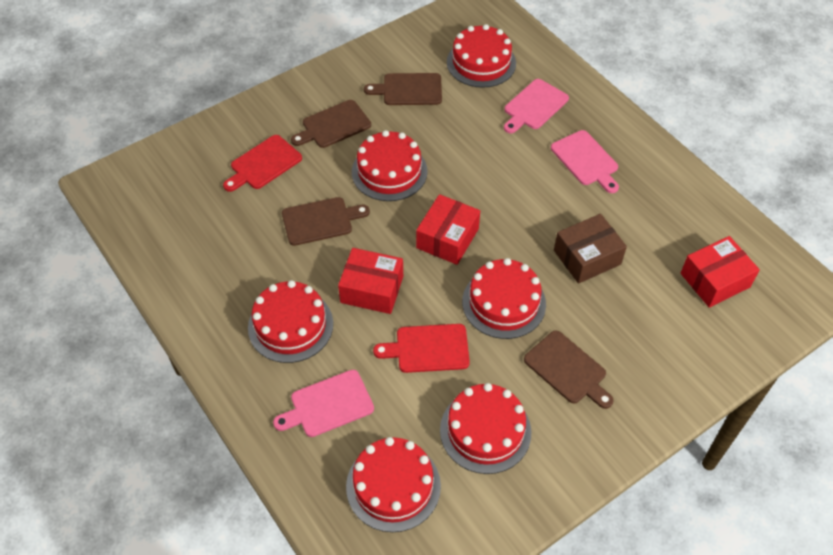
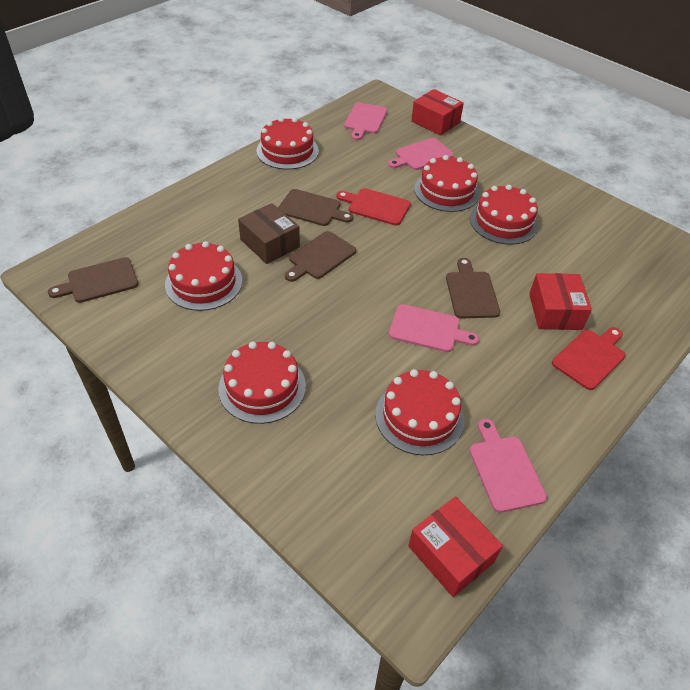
pink cutting board: 3 -> 4

